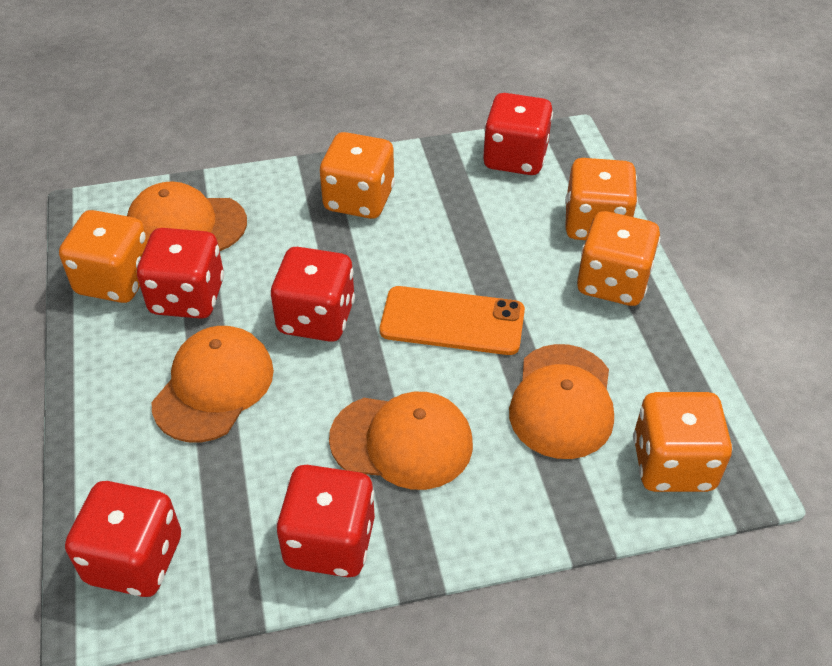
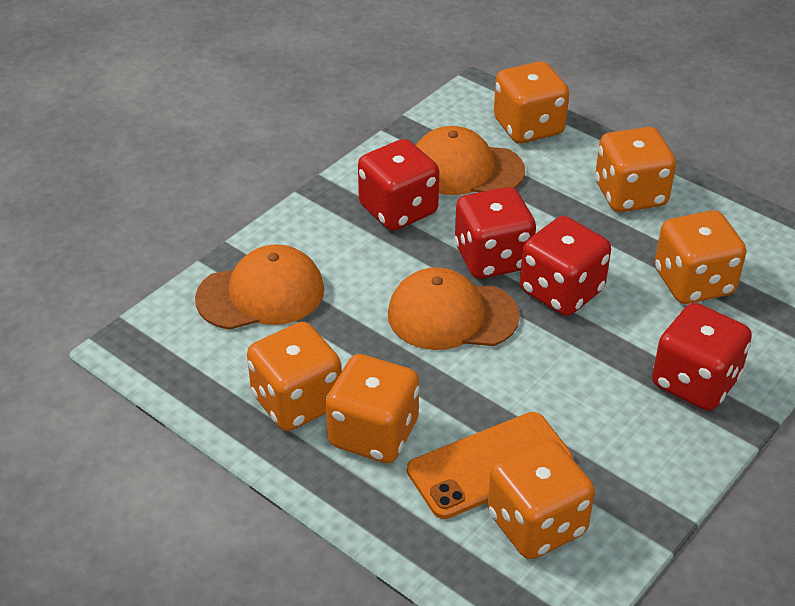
orange cap: 4 -> 3
orange dice: 5 -> 6
red dice: 5 -> 4

